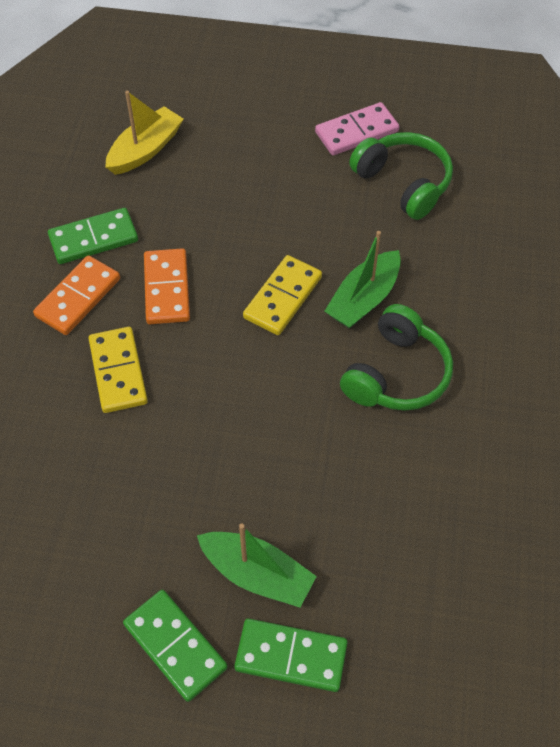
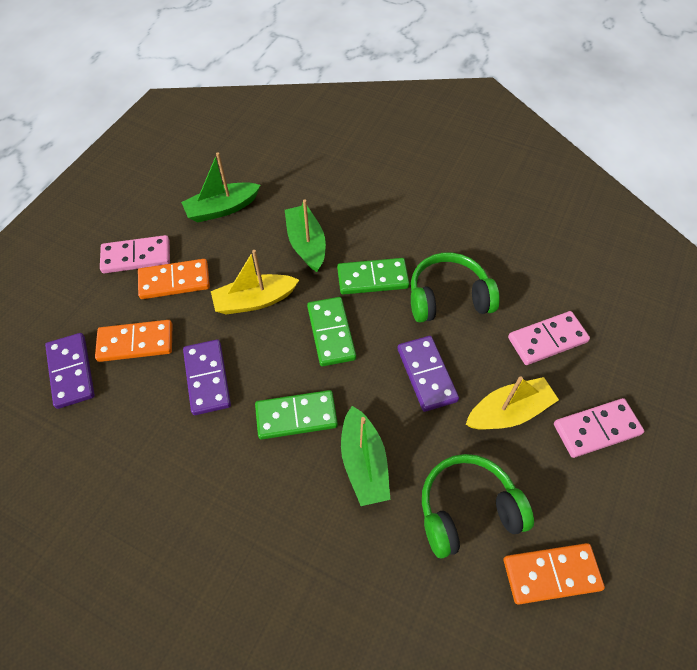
green boat: 2 -> 3
orange domino: 2 -> 3
pink domino: 1 -> 3
purple domino: 0 -> 3
yellow boat: 1 -> 2
yellow domino: 2 -> 0

